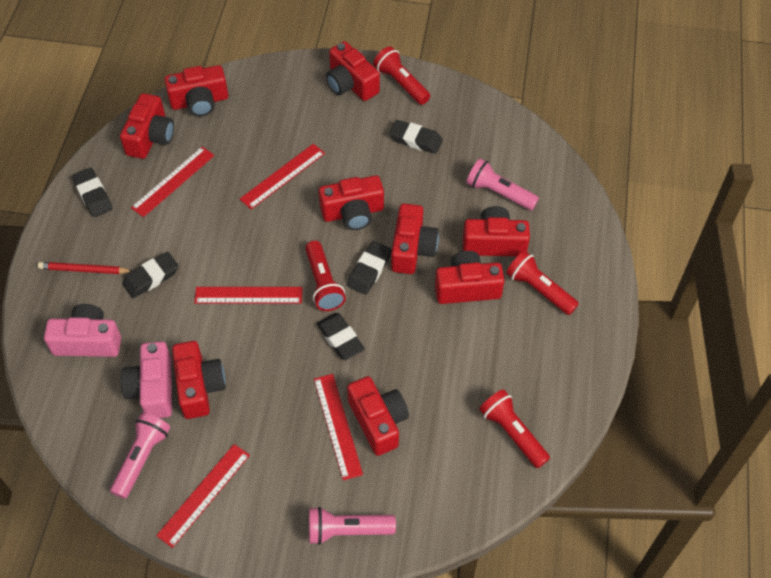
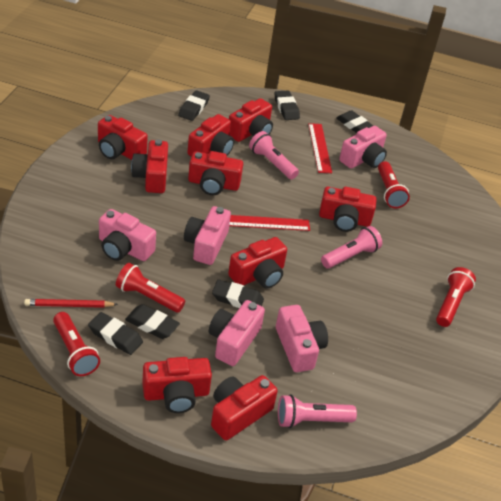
black eraser: 5 -> 6
pink camera: 2 -> 5
red ruler: 5 -> 2

